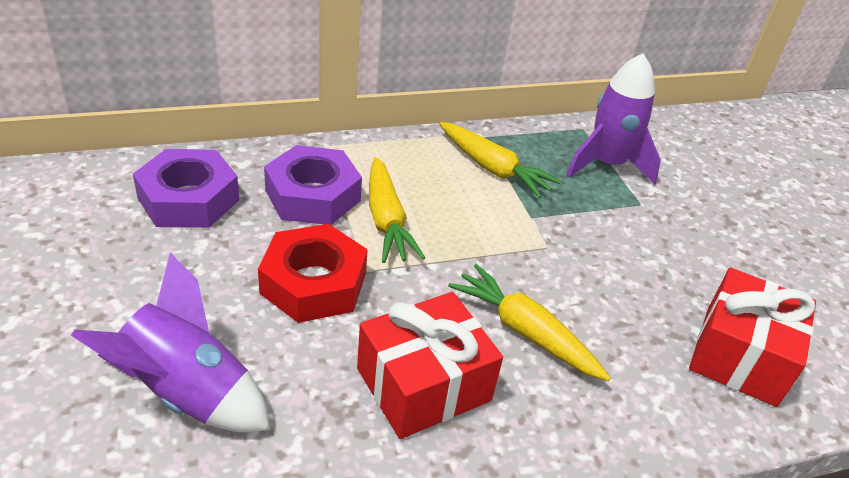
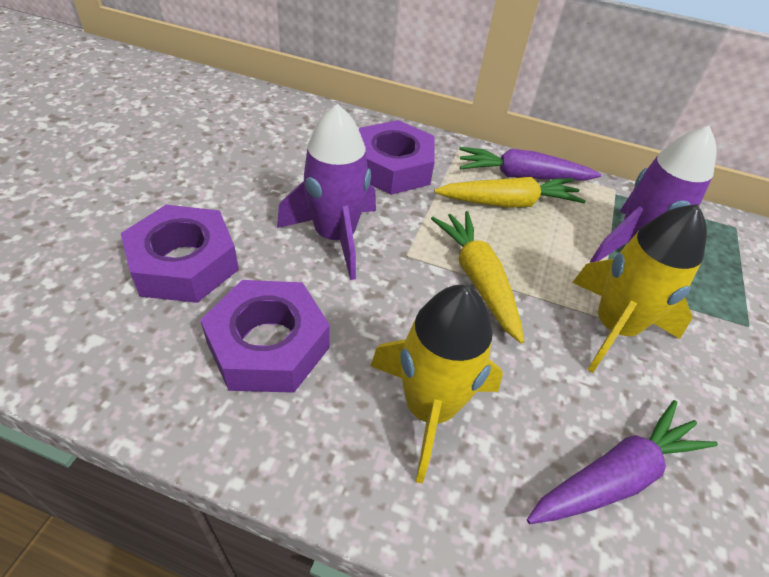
purple carrot: 0 -> 2
purple nut: 2 -> 3
red gift: 2 -> 0
red nut: 1 -> 0
yellow carrot: 3 -> 2
yellow rocket: 0 -> 2

